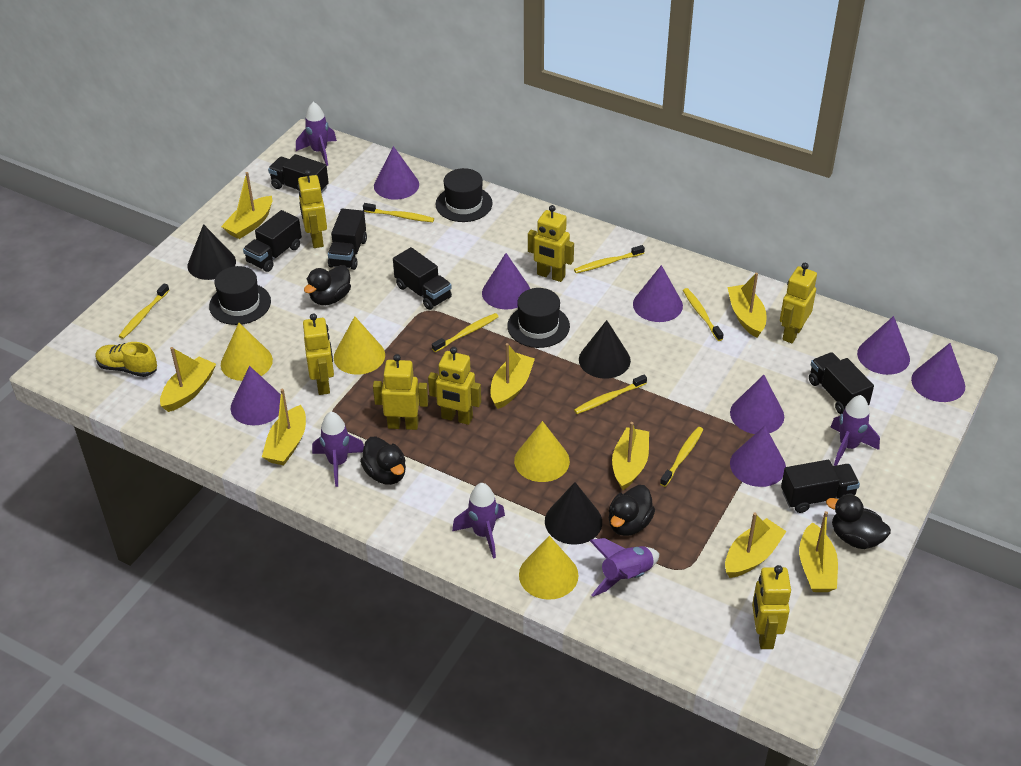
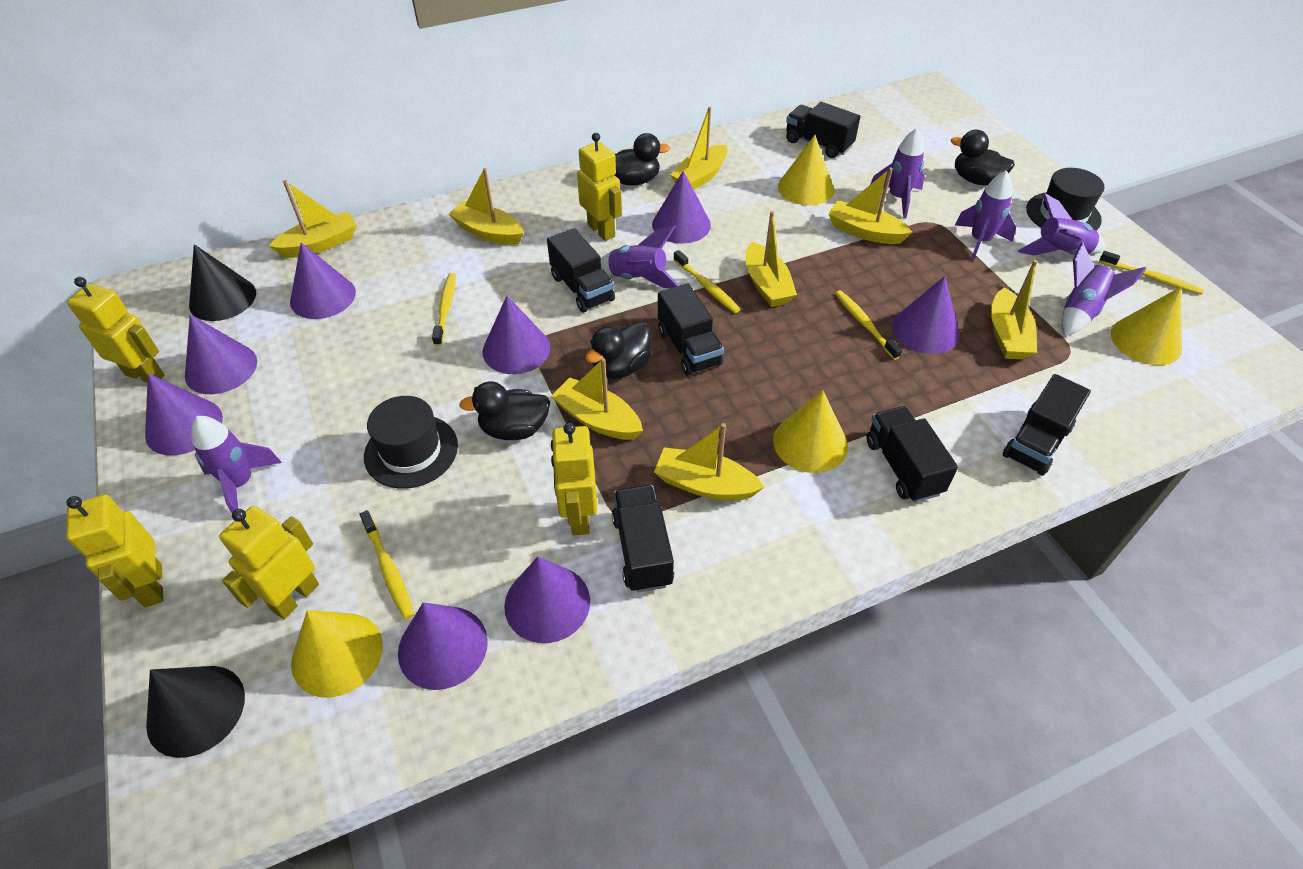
black cone: 3 -> 2
black hat: 3 -> 2
purple rocket: 5 -> 6
yellow robot: 7 -> 5
yellow shoe: 1 -> 0
yellow toothbrush: 7 -> 5

